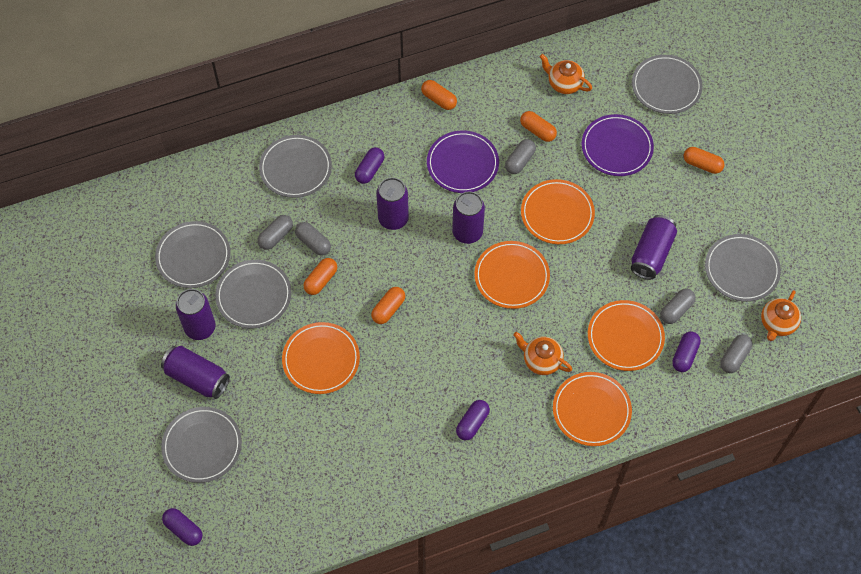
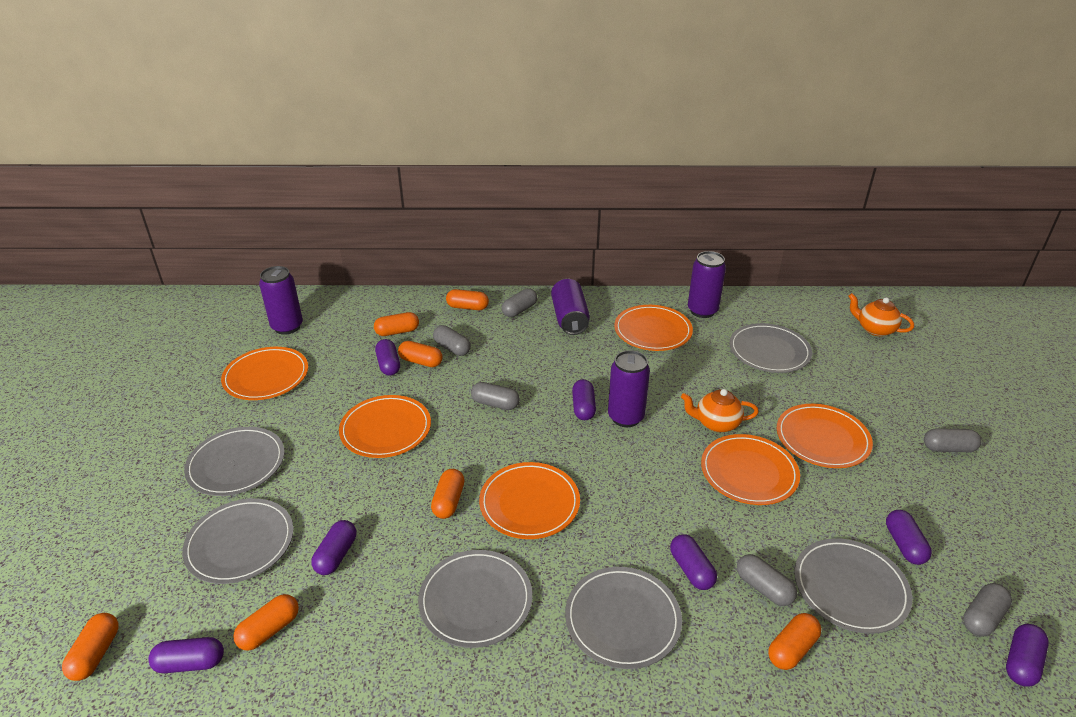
grey capsule: 5 -> 6
orange capsule: 5 -> 7
orange plate: 5 -> 6
orange teapot: 3 -> 2
purple can: 5 -> 4
purple capsule: 4 -> 7
purple plate: 2 -> 0

